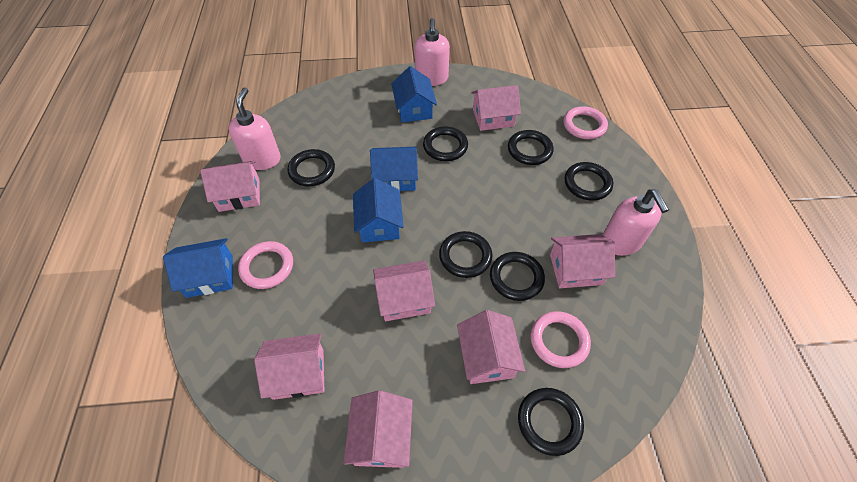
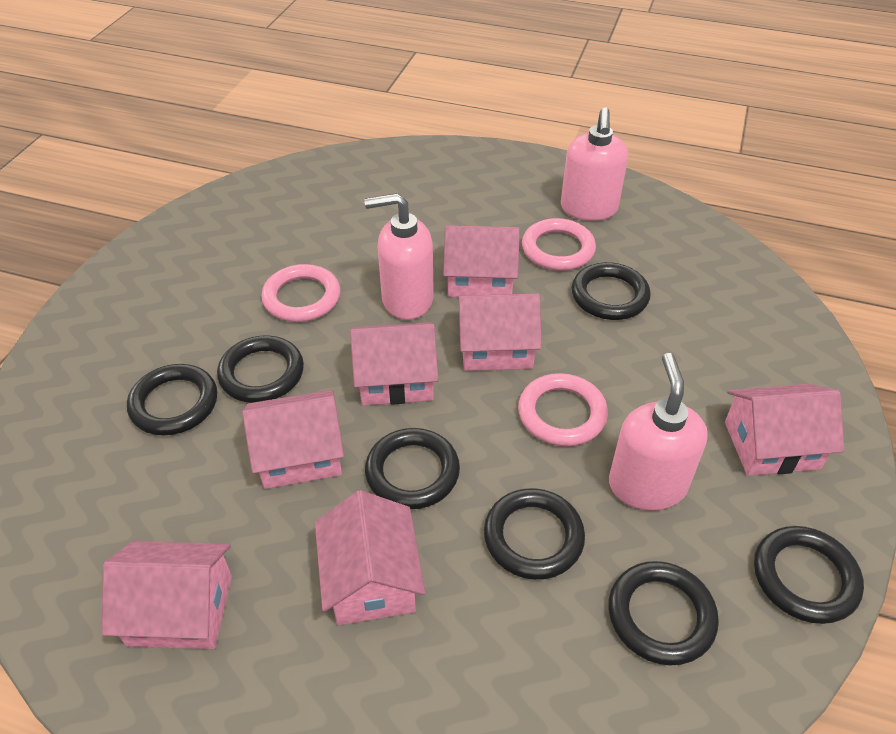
blue house: 4 -> 0

